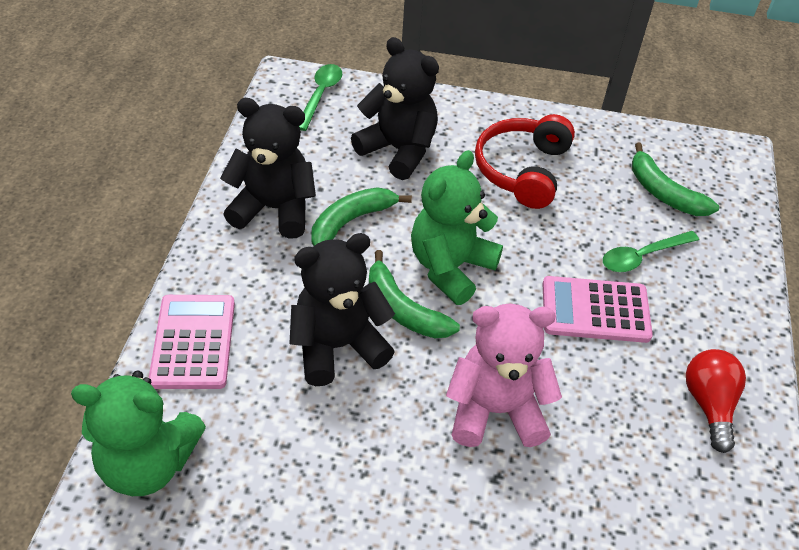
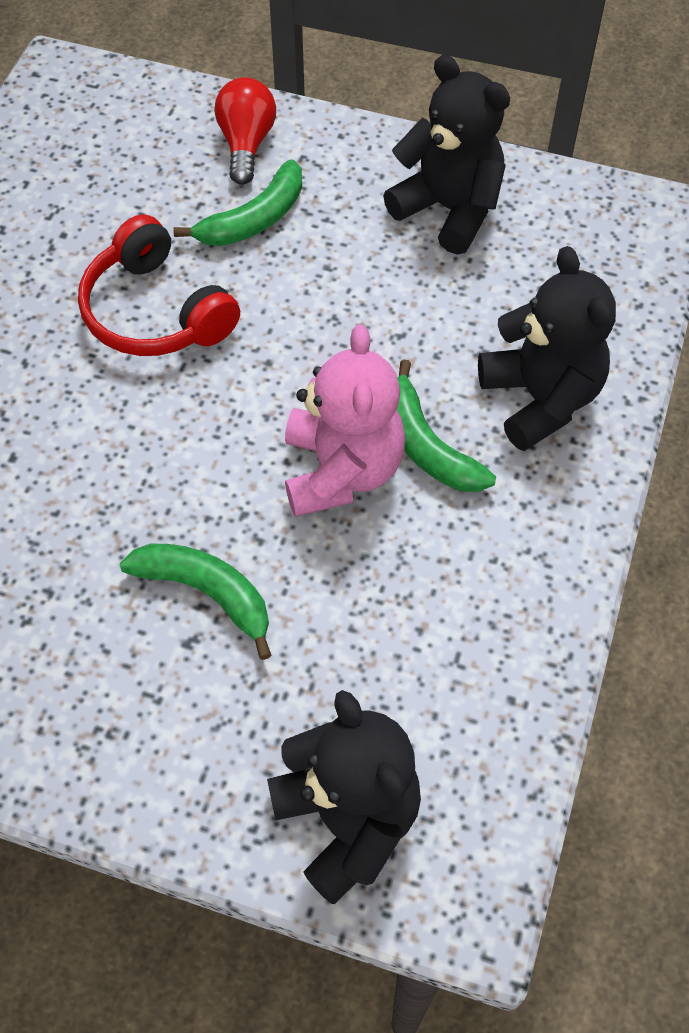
green spoon: 2 -> 0
green teddy bear: 2 -> 0
pink calculator: 2 -> 0

